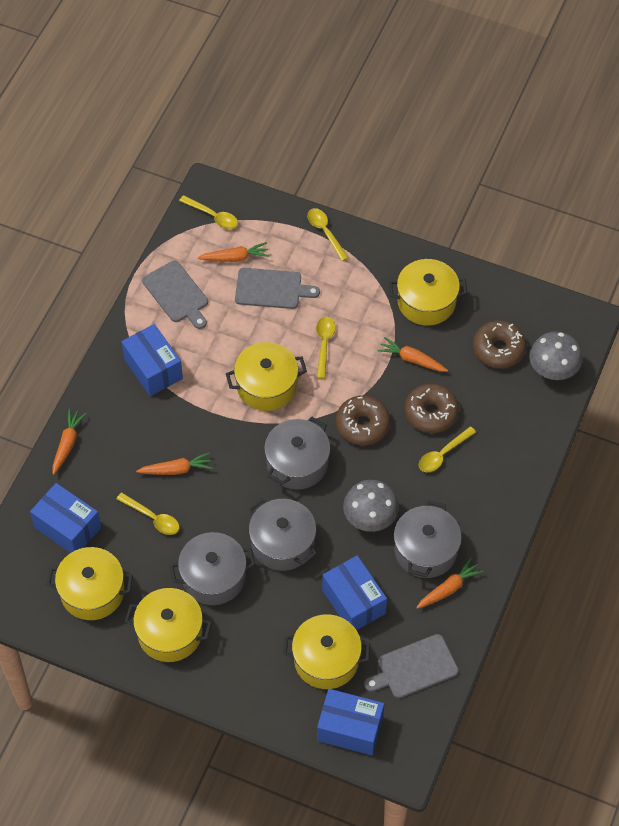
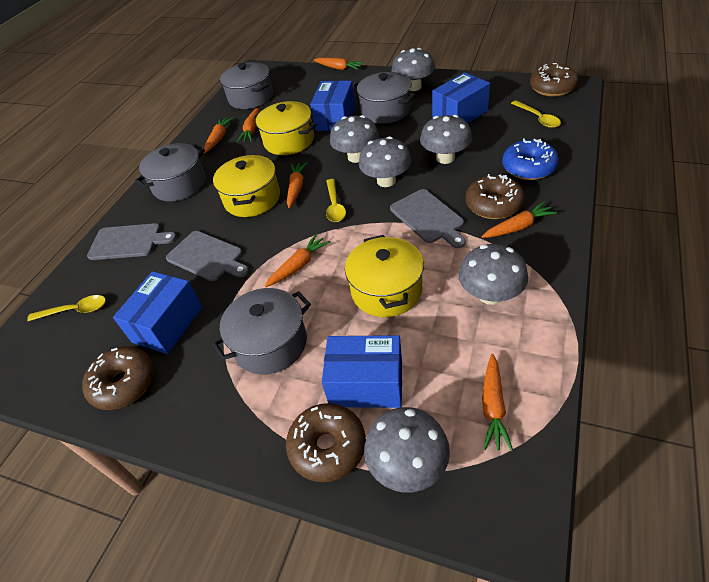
blue donut: 0 -> 1
brown donut: 3 -> 4
grey mushroom: 2 -> 6
orange carrot: 5 -> 7
yellow pot: 5 -> 3
yellow spoon: 5 -> 3

